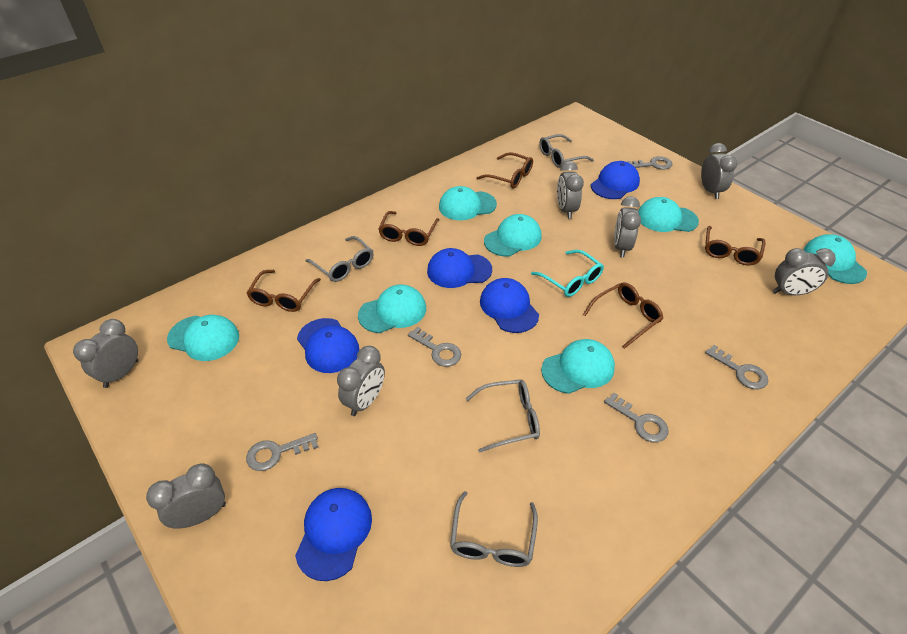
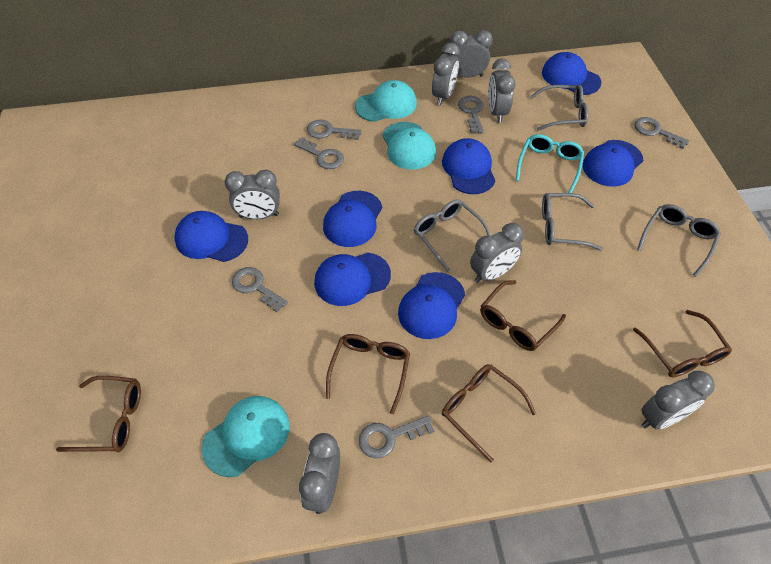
blue cap: 5 -> 7
grey key: 5 -> 6
turquoise cap: 7 -> 3

